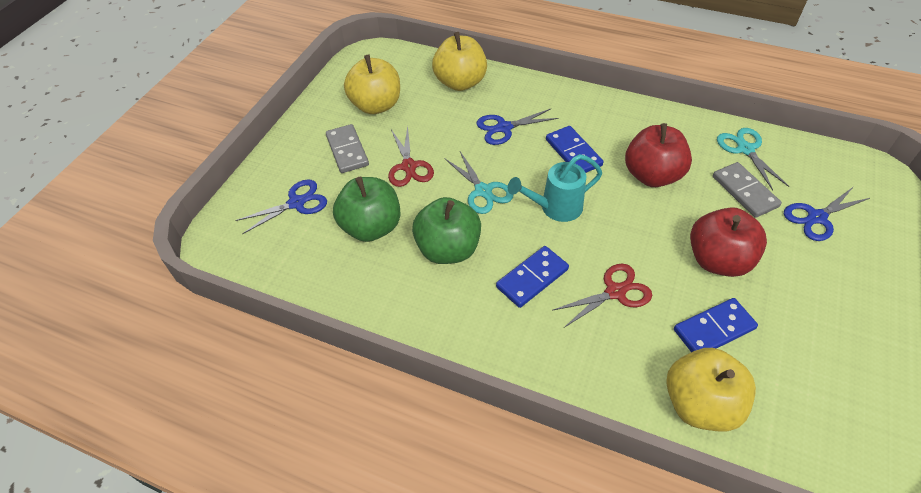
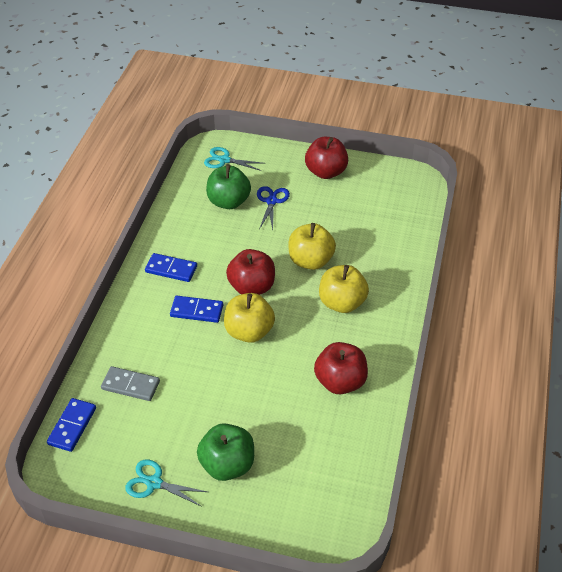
blue scissors: 3 -> 1
grey domino: 2 -> 1
red apple: 2 -> 3
red scissors: 2 -> 0
turquoise watering can: 1 -> 0

